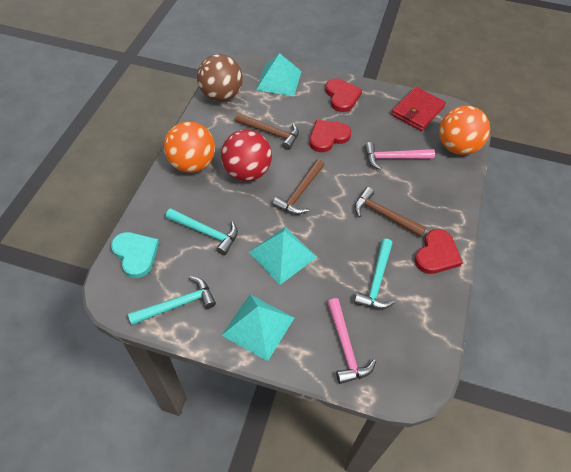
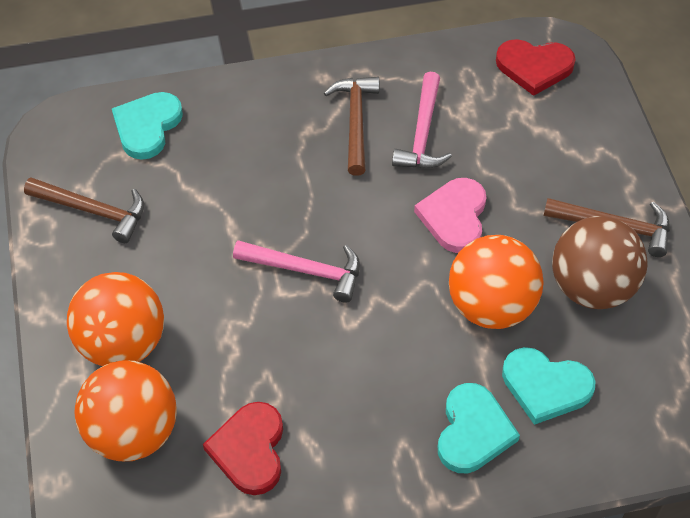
orange ball: 2 -> 3
pink heart: 0 -> 1
red ball: 1 -> 0
red heart: 3 -> 2
red wallet: 1 -> 0
turquoise hammer: 3 -> 0
turquoise heart: 1 -> 3
turquoise pyramid: 3 -> 0

